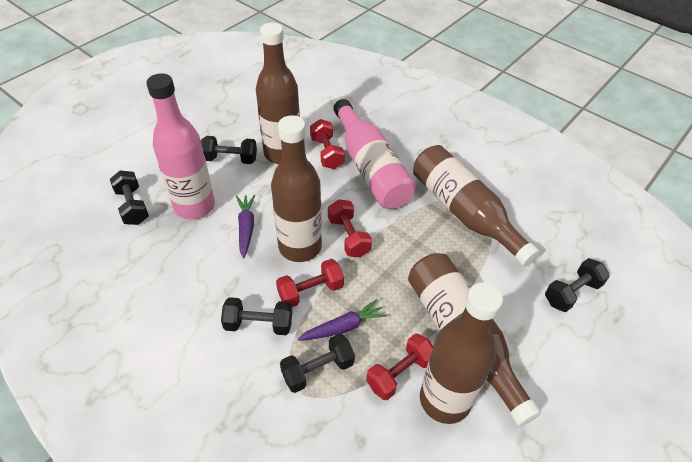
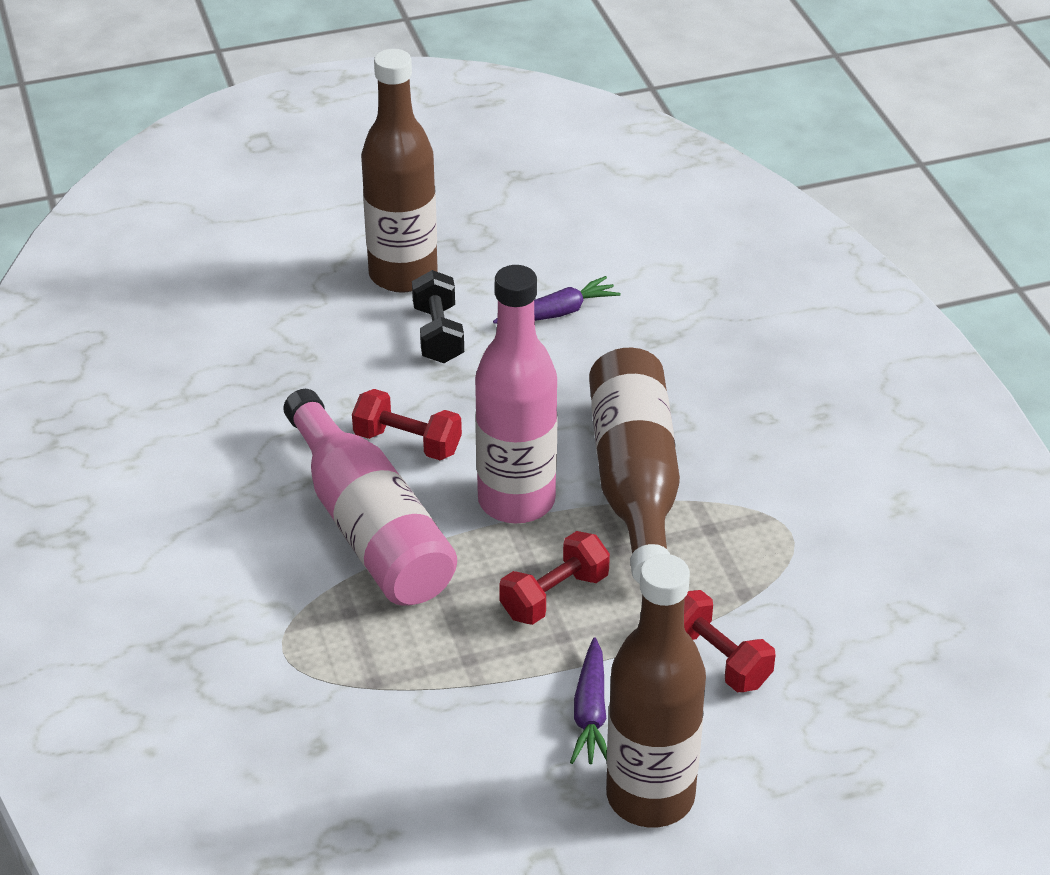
black dumbbell: 5 -> 1
brown bottle: 5 -> 3
red dumbbell: 4 -> 3

